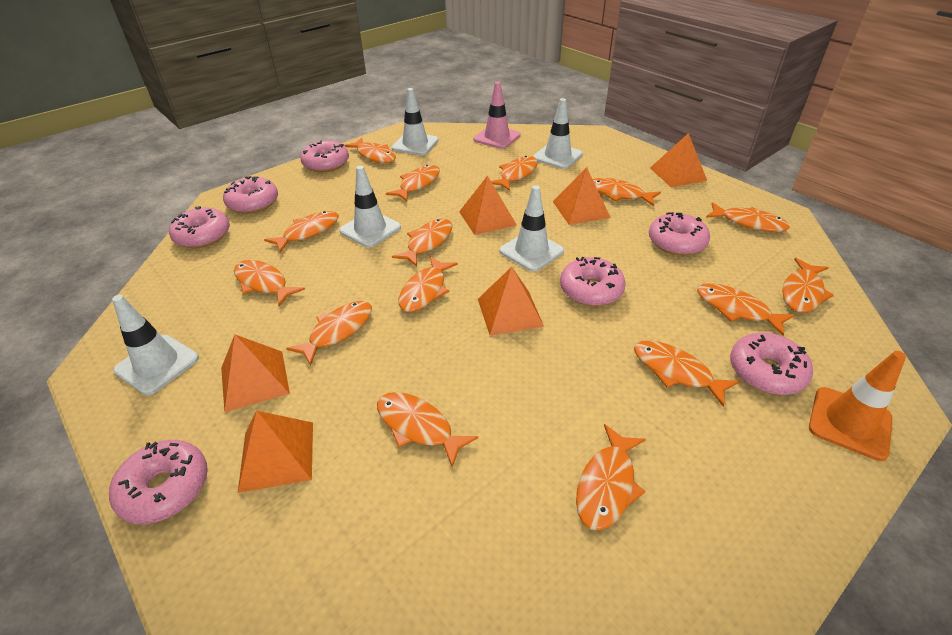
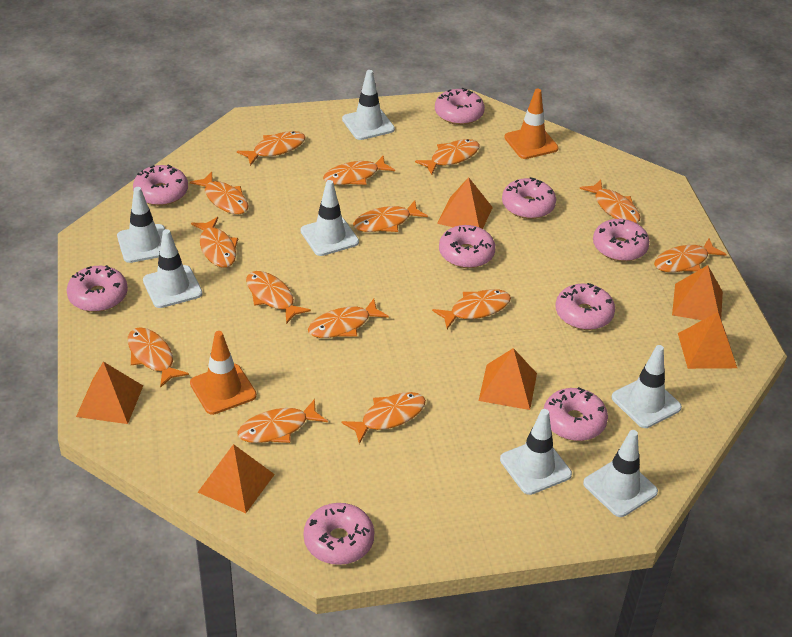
orange fish: 15 -> 14
orange traffic cone: 1 -> 2
pink donut: 7 -> 9
pink traffic cone: 1 -> 0
white traffic cone: 5 -> 7

